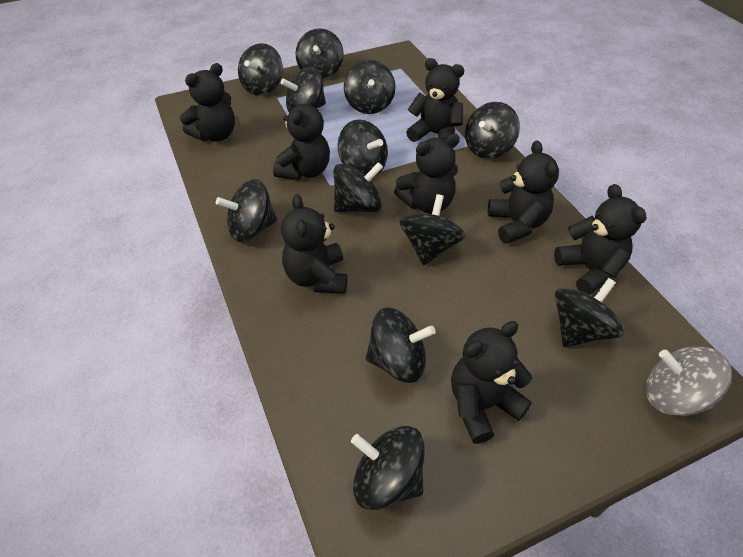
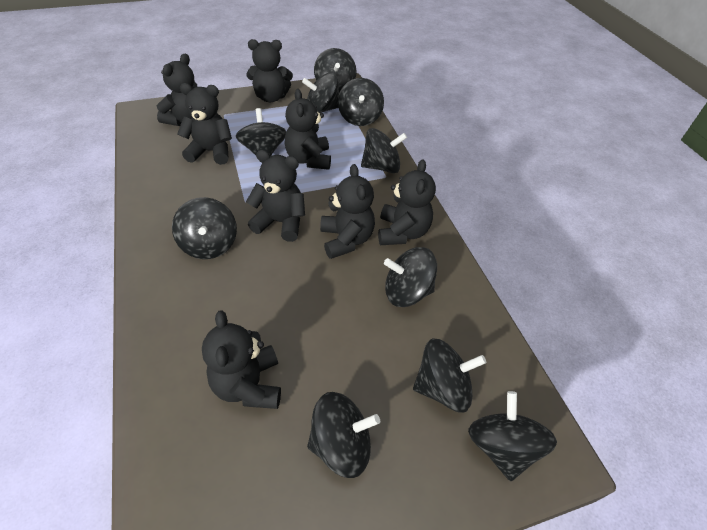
black spinning top: 12 -> 10
grey spinning top: 1 -> 0

